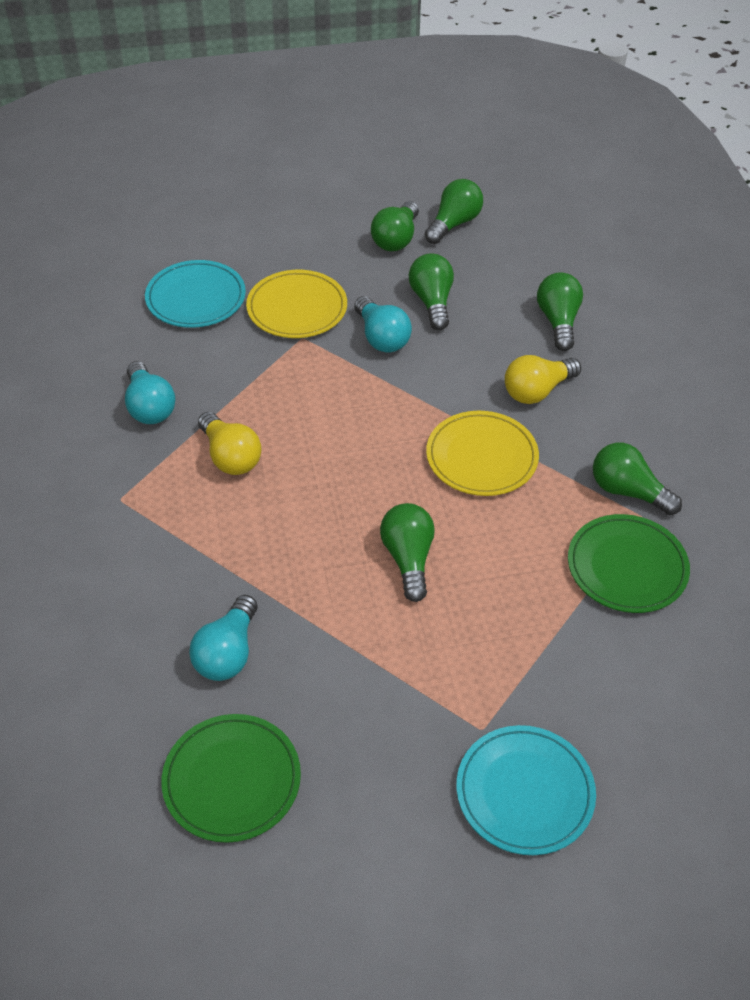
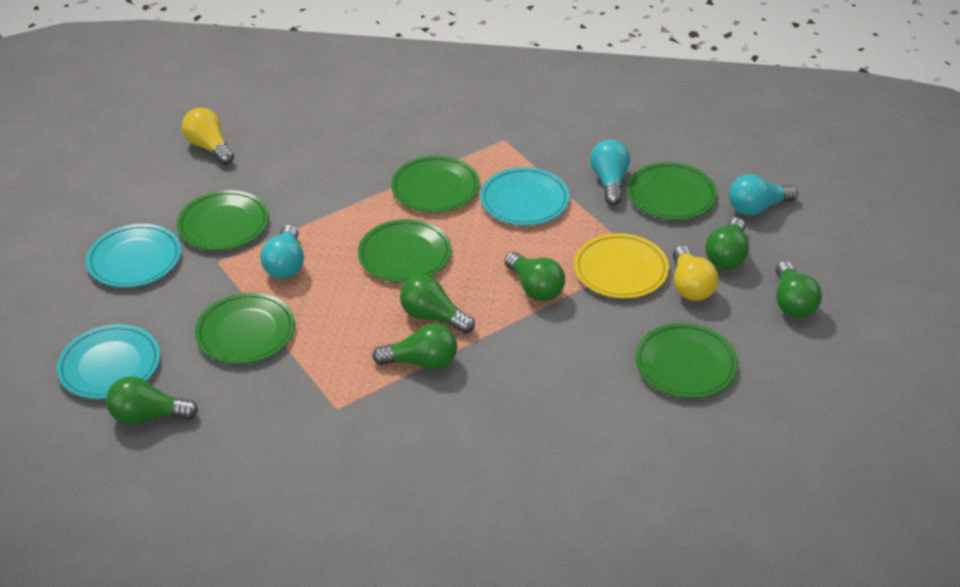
green plate: 2 -> 6
turquoise plate: 2 -> 3
yellow plate: 2 -> 1

